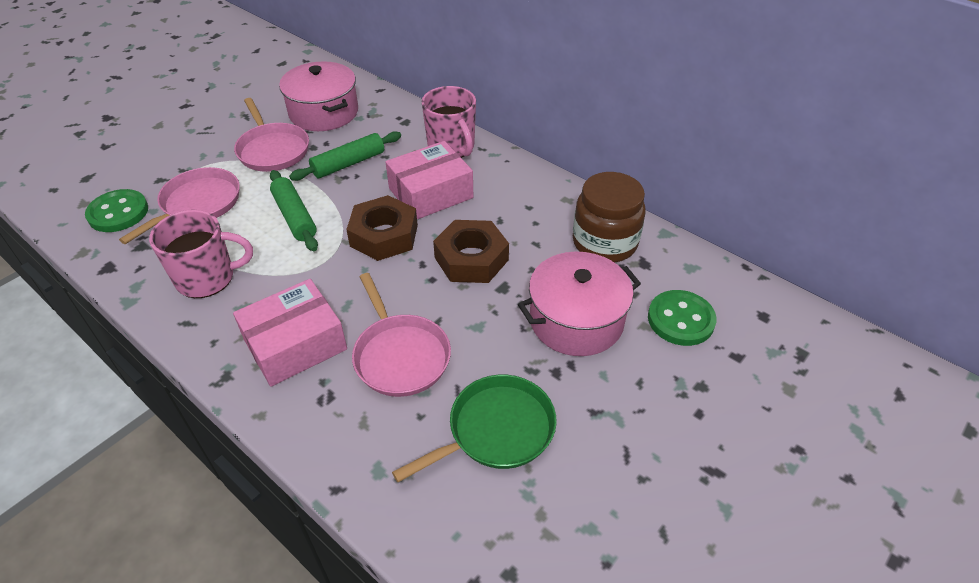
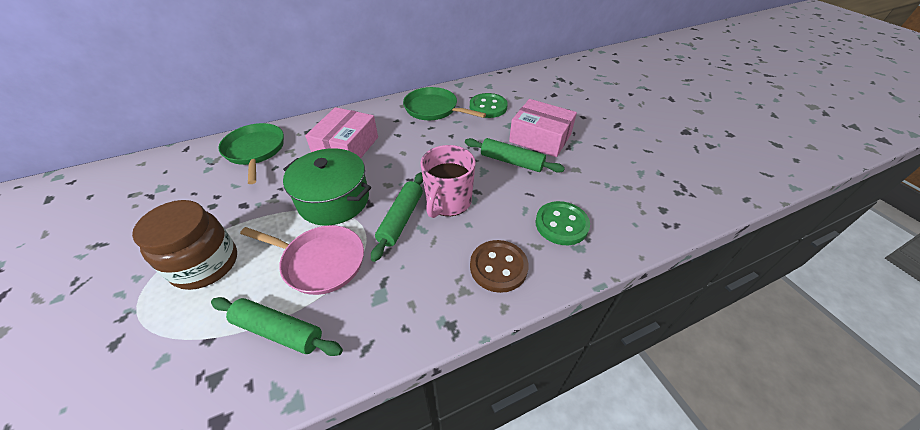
brown button: 0 -> 1
brown nut: 2 -> 0
green pan: 1 -> 2
green pot: 0 -> 1
green rolling pin: 2 -> 3
pink mug: 2 -> 1
pink pan: 3 -> 1
pink pot: 2 -> 0

